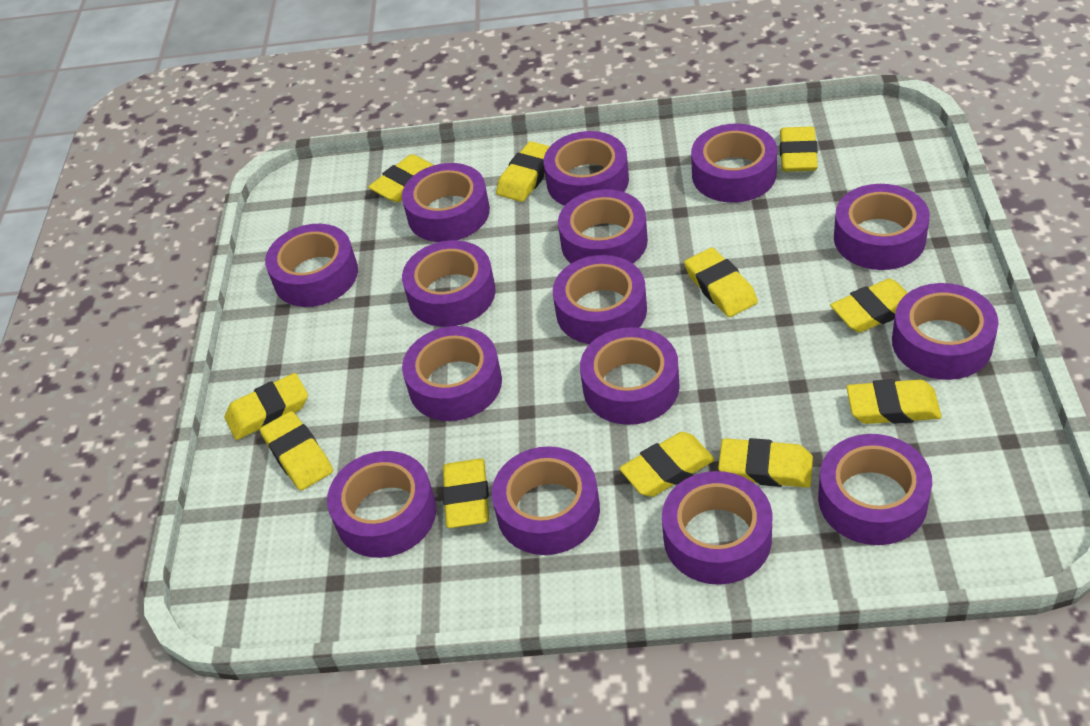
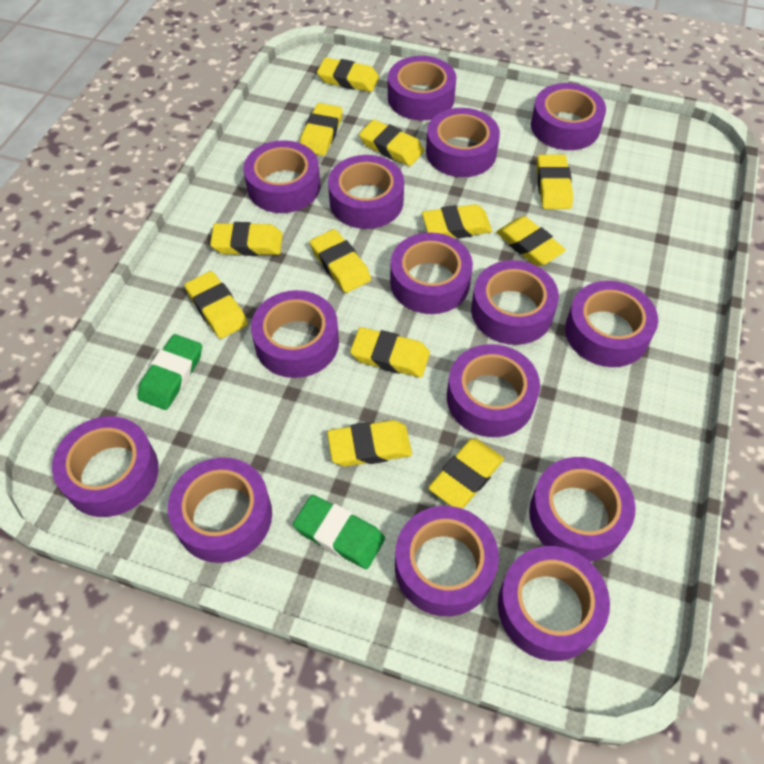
green eraser: 0 -> 2
yellow eraser: 11 -> 12

